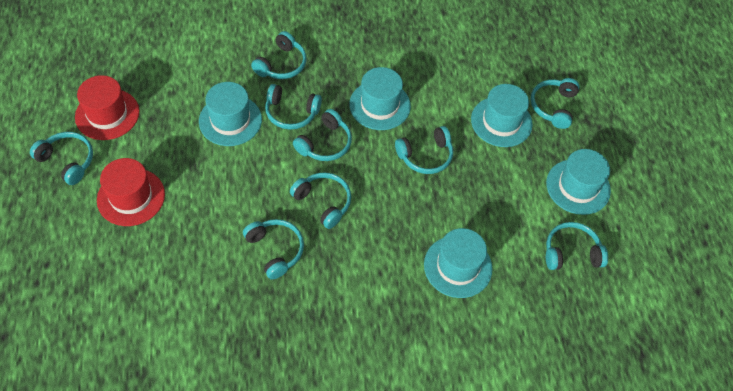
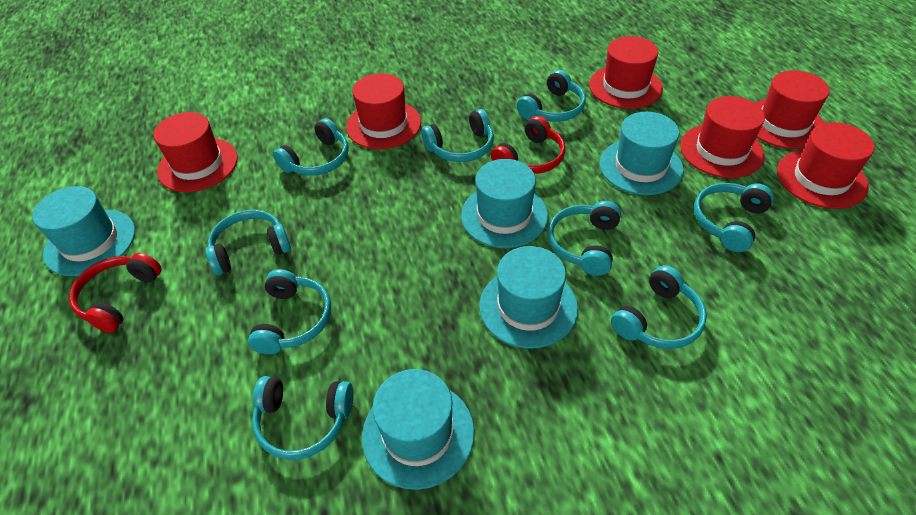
red hat: 2 -> 6
red headphones: 0 -> 2

